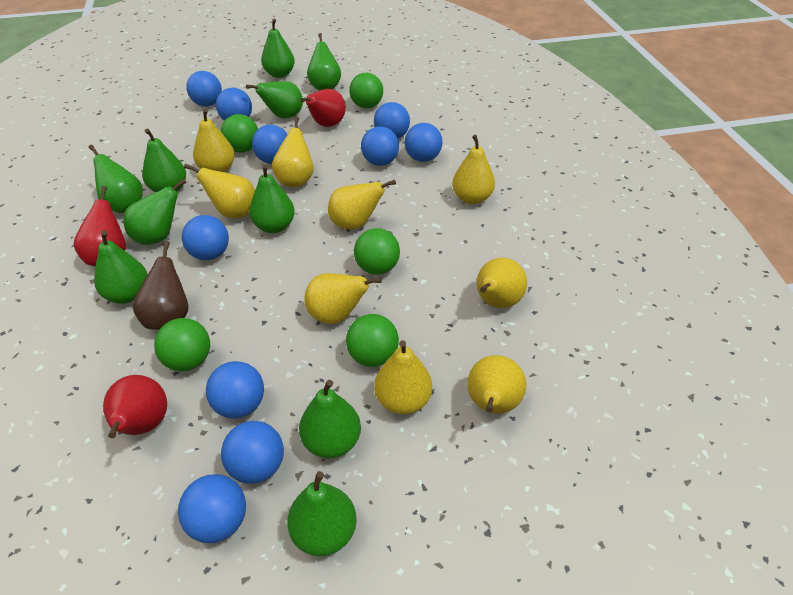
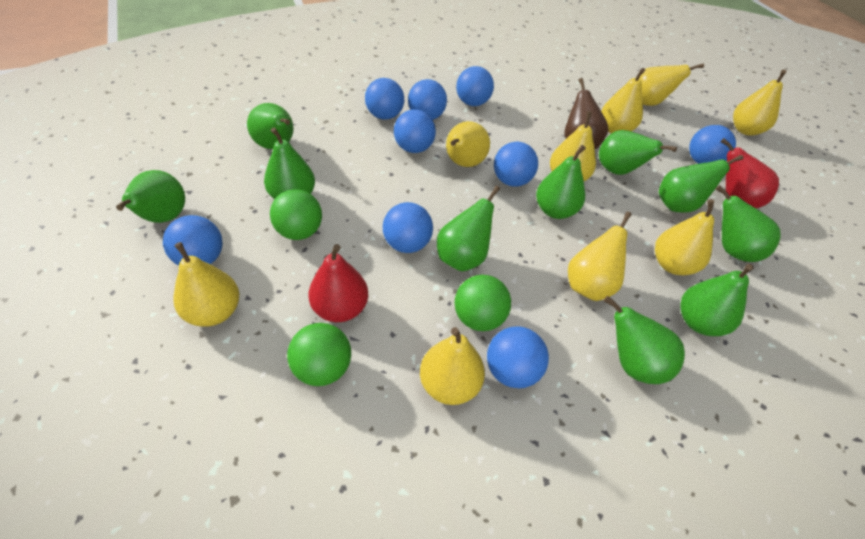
blue ball: 10 -> 9
green ball: 5 -> 3
red pear: 3 -> 2

